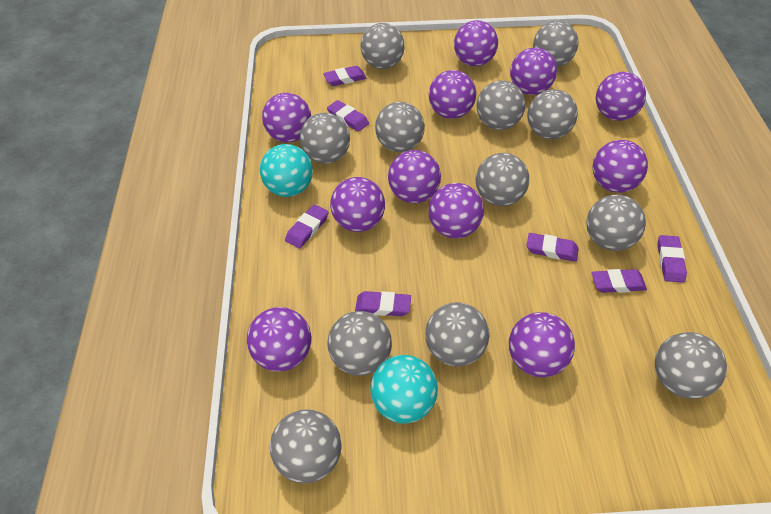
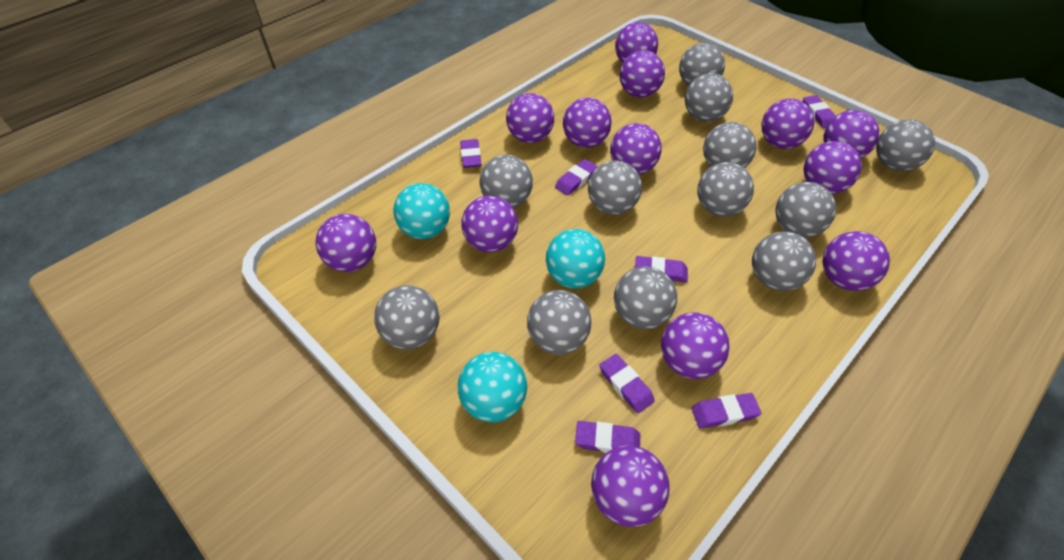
purple ball: 11 -> 13
turquoise ball: 2 -> 3

